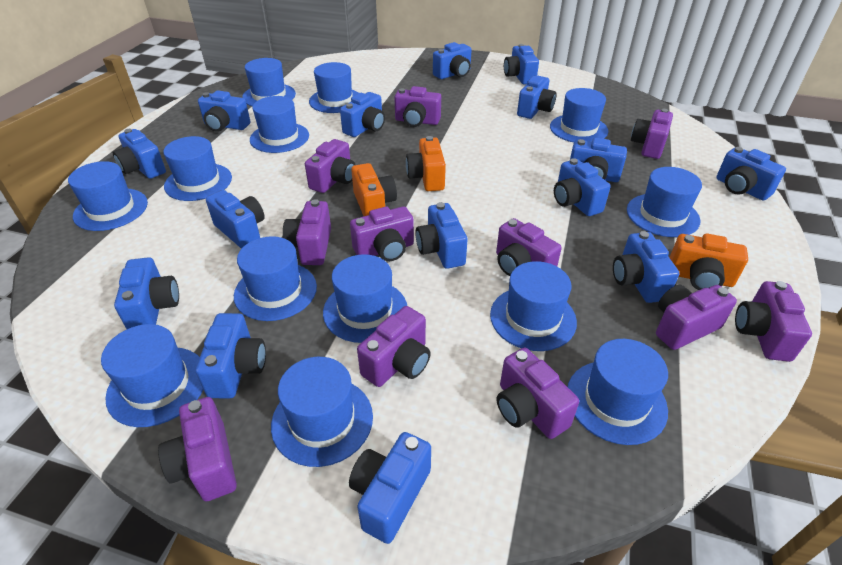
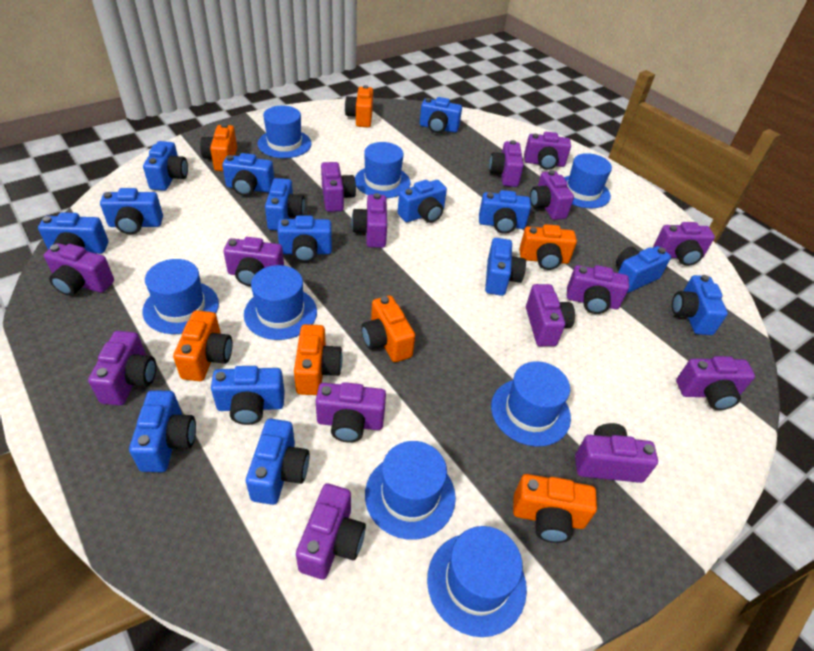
blue hat: 13 -> 8
orange camera: 3 -> 7
purple camera: 11 -> 15

